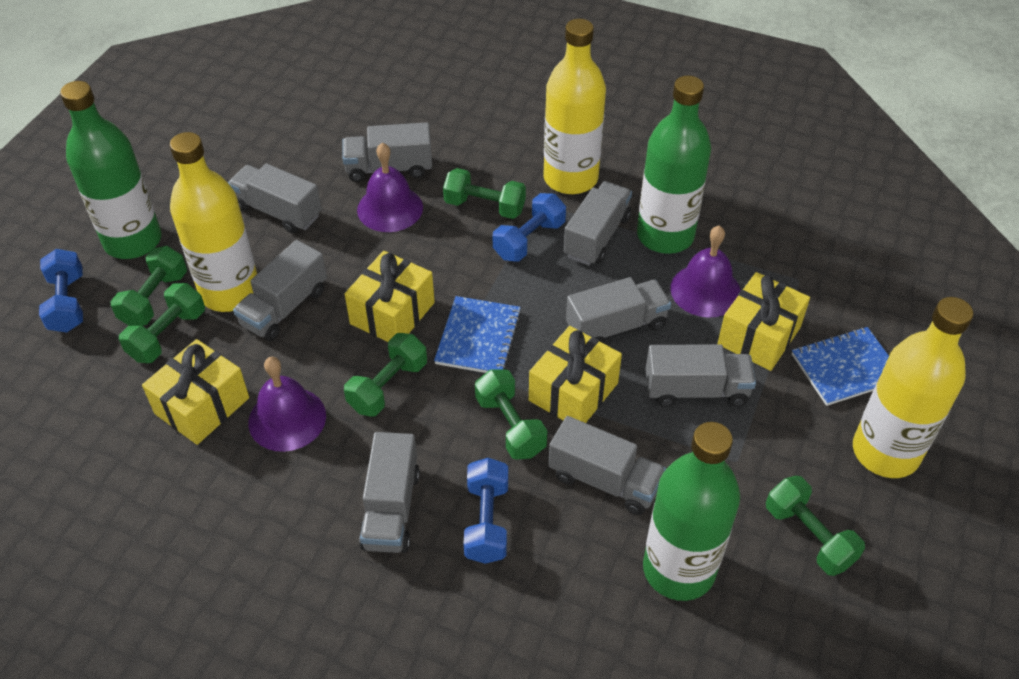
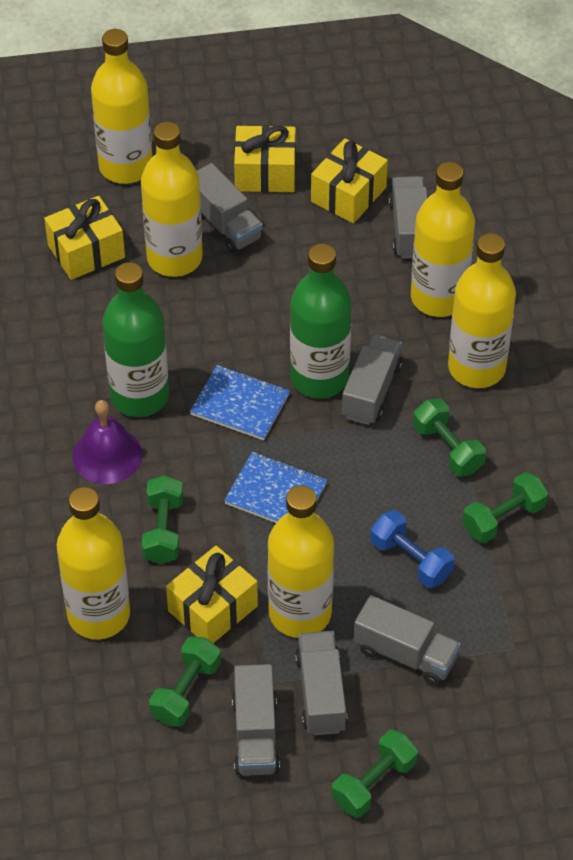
blue dumbbell: 3 -> 1
green bottle: 3 -> 2
green dumbbell: 6 -> 5
grey truck: 8 -> 6
purple bell: 3 -> 1
yellow bottle: 3 -> 6

